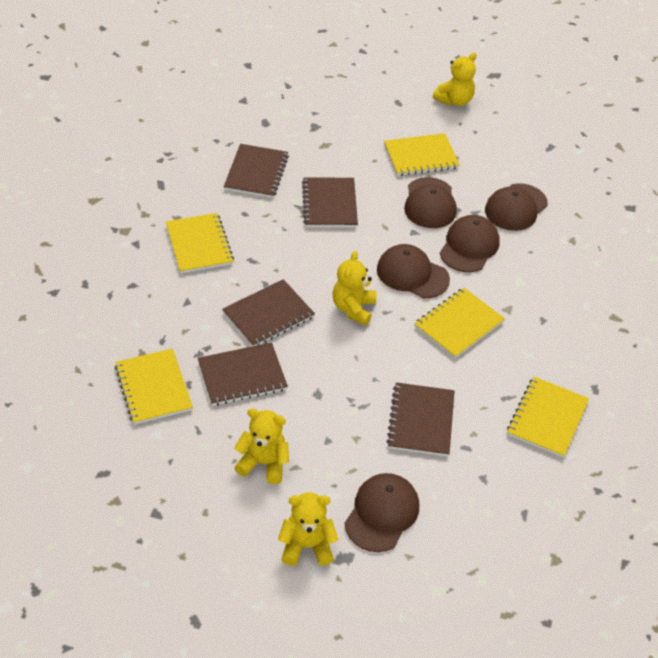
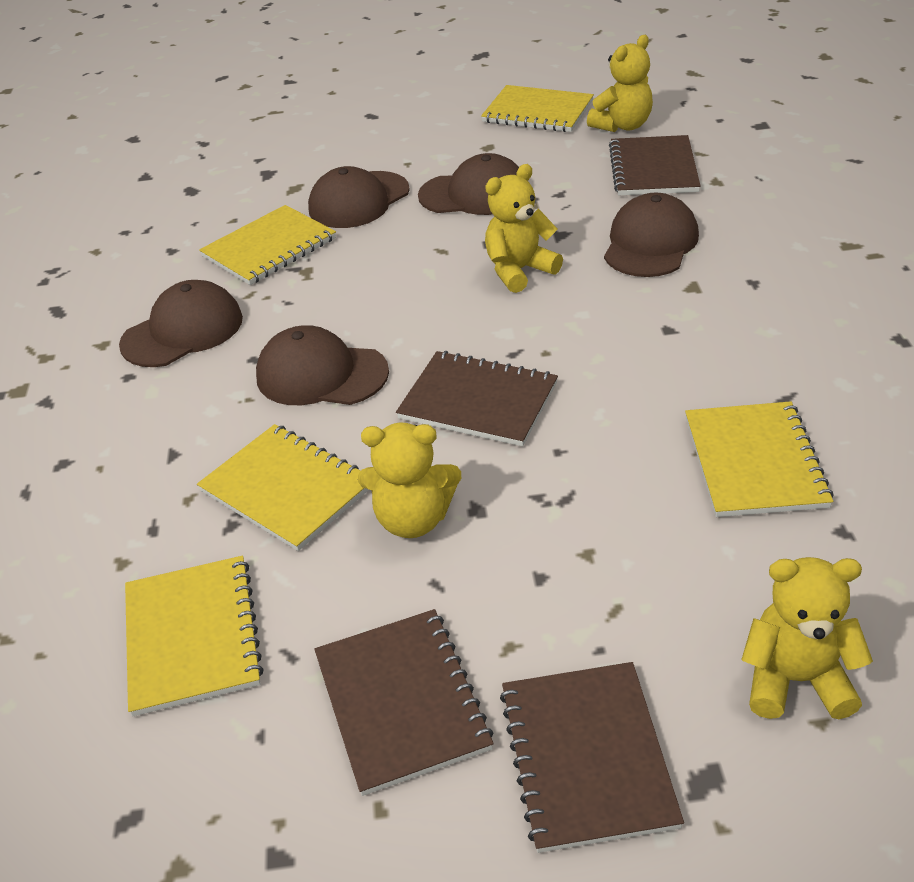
brown notebook: 5 -> 4

